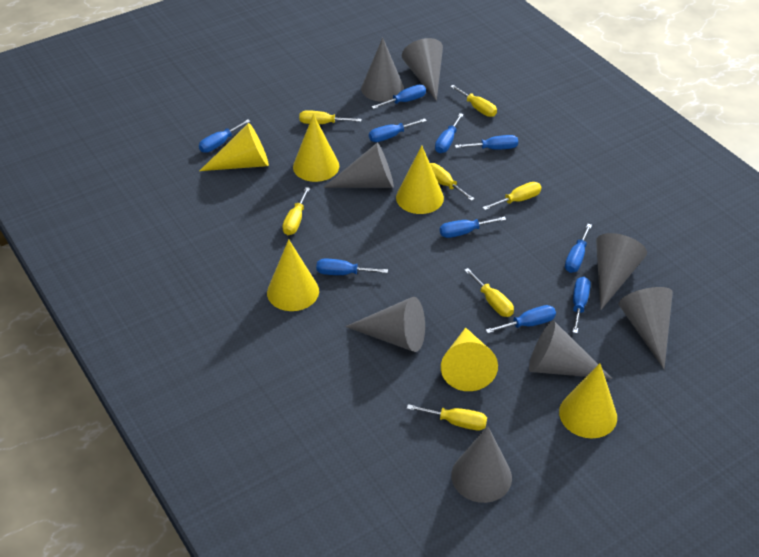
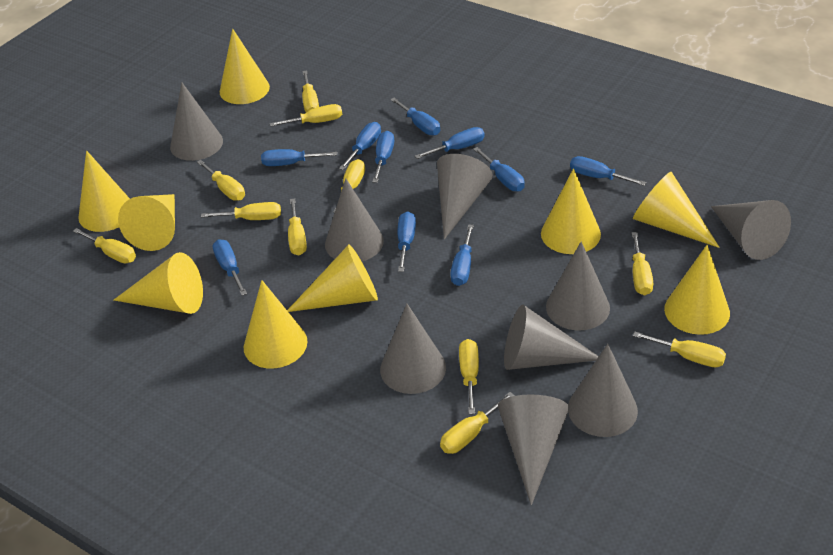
grey cone: 8 -> 9
yellow cone: 6 -> 9
yellow screwdriver: 7 -> 11

